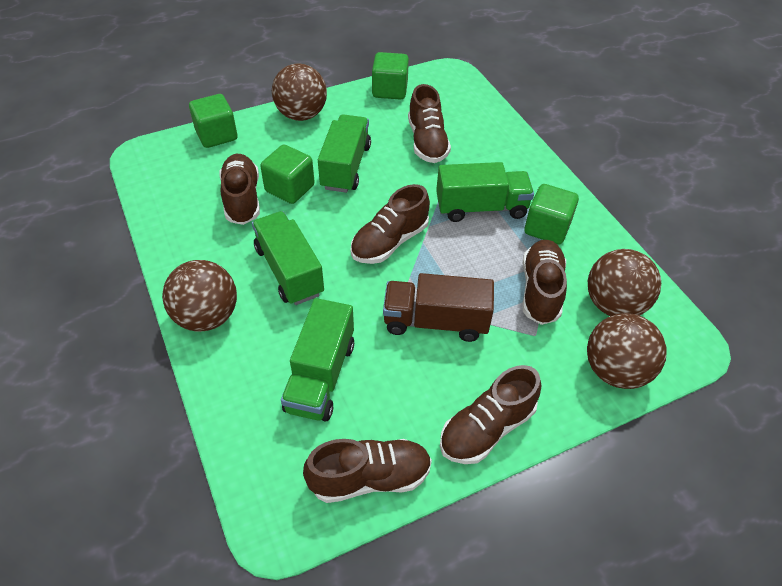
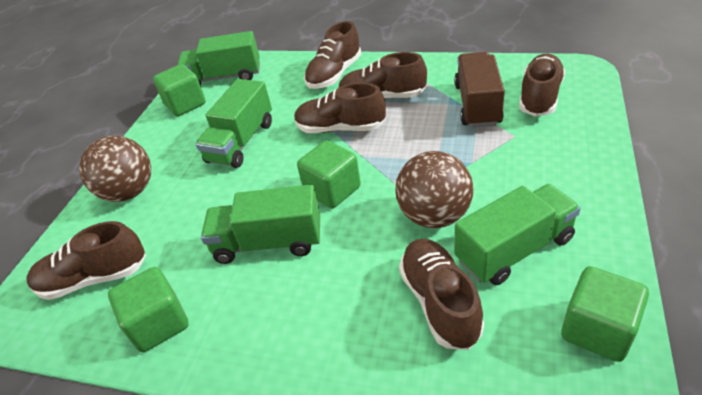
brown ball: 4 -> 2

